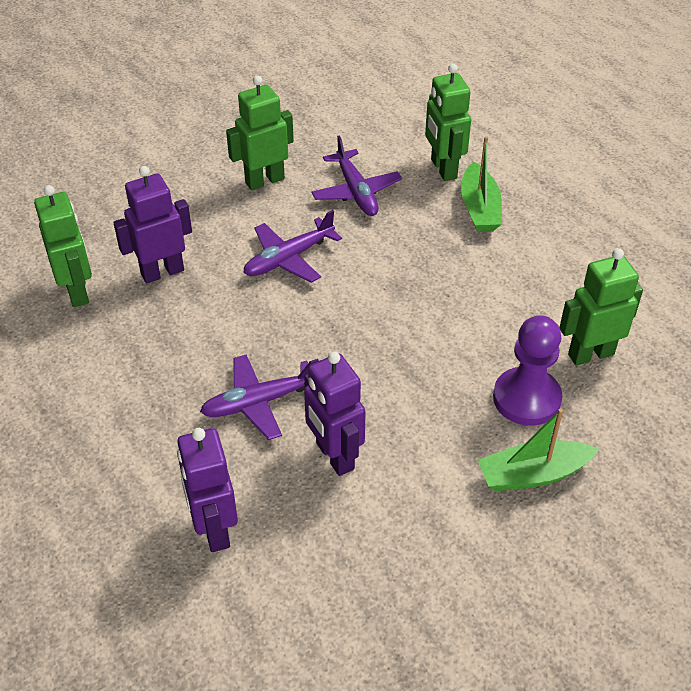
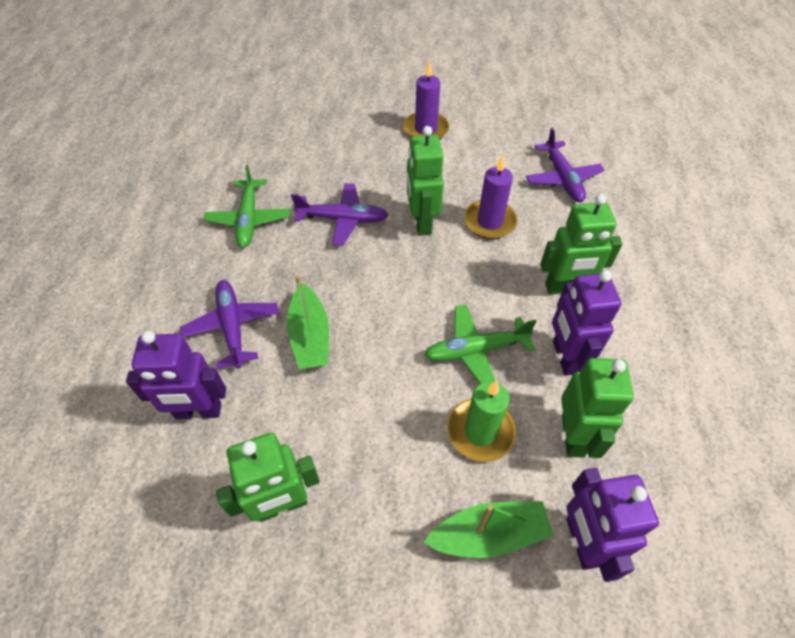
green candle: 0 -> 1
green plane: 0 -> 2
purple candle: 0 -> 2
purple pawn: 1 -> 0

